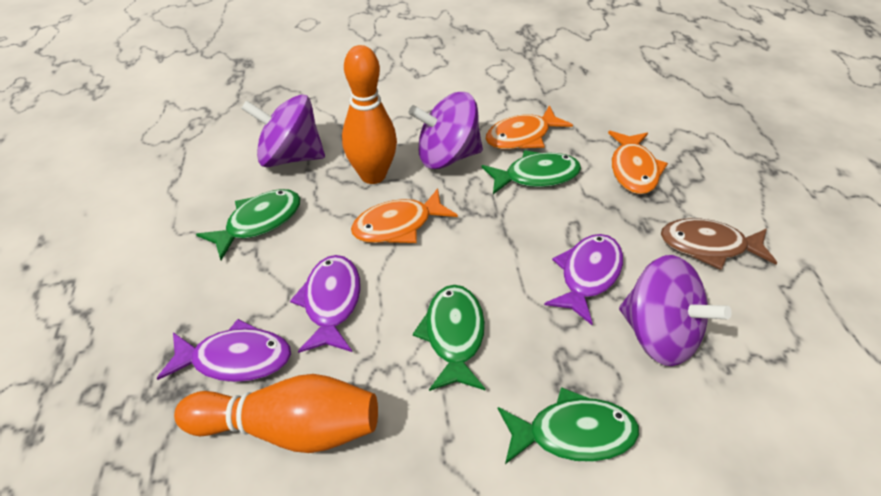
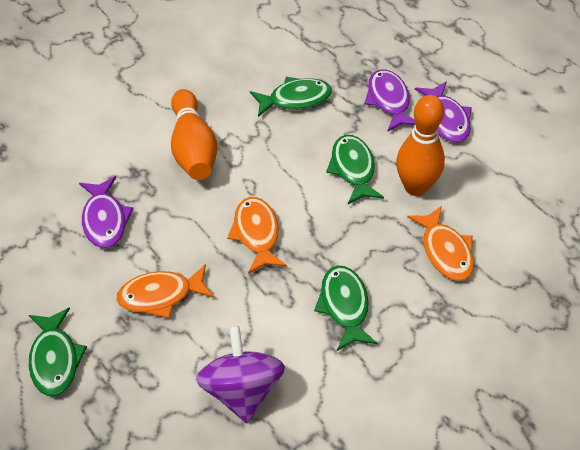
brown fish: 1 -> 0
purple spinning top: 3 -> 1

